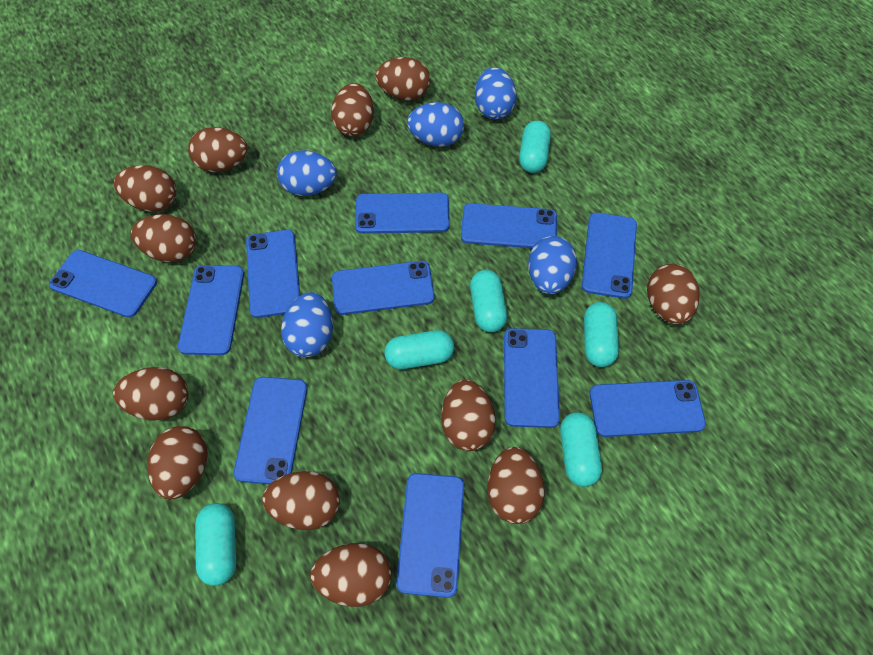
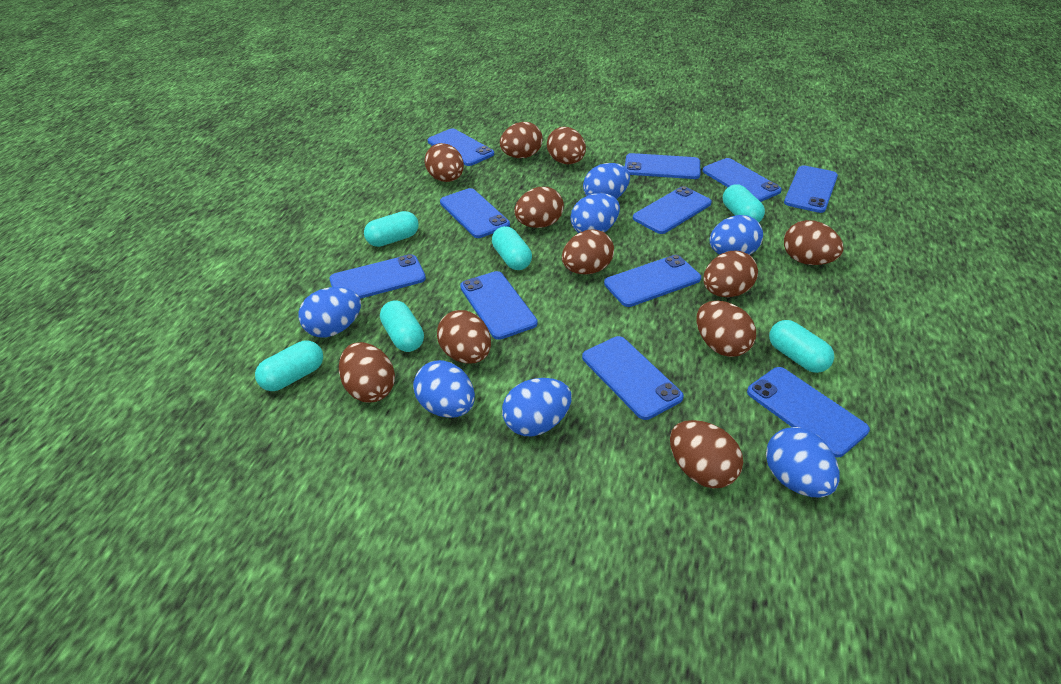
blue egg: 5 -> 7
brown egg: 12 -> 11

